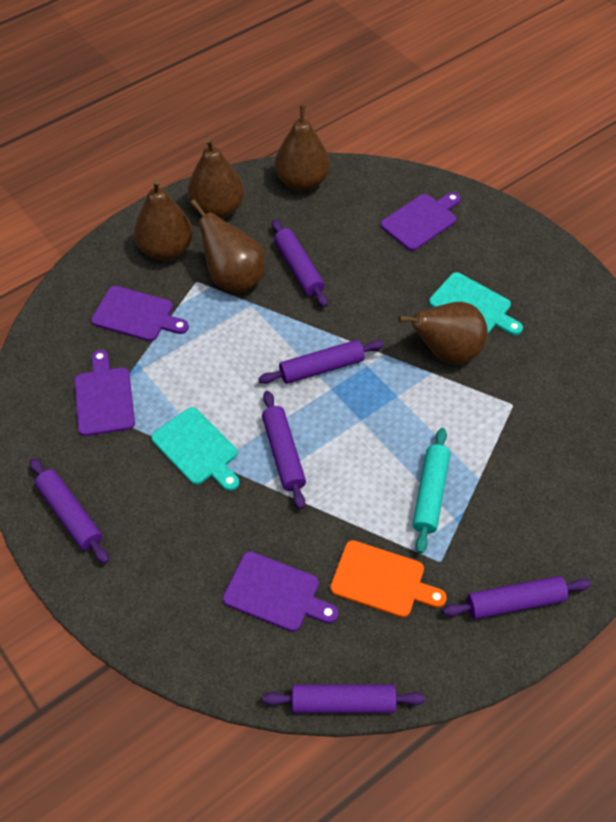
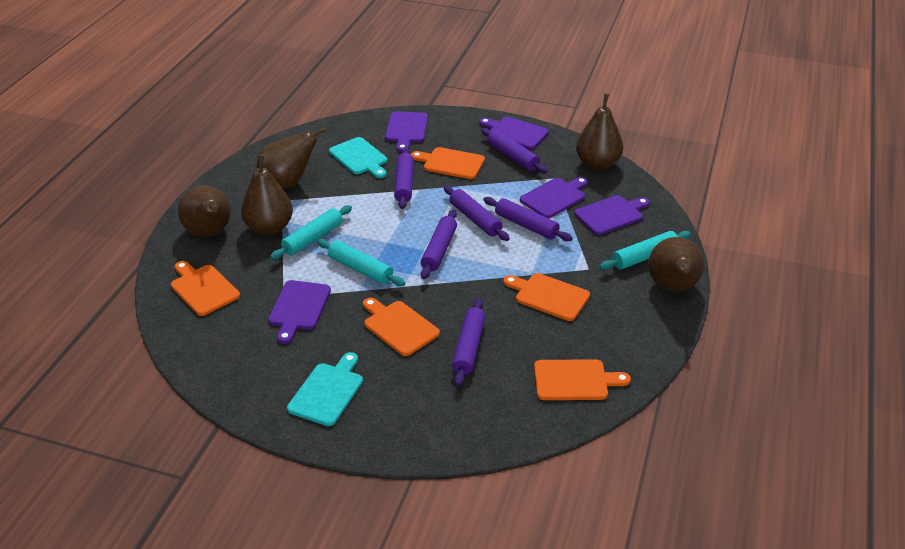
orange cutting board: 1 -> 5
purple cutting board: 4 -> 5
turquoise rolling pin: 1 -> 3

